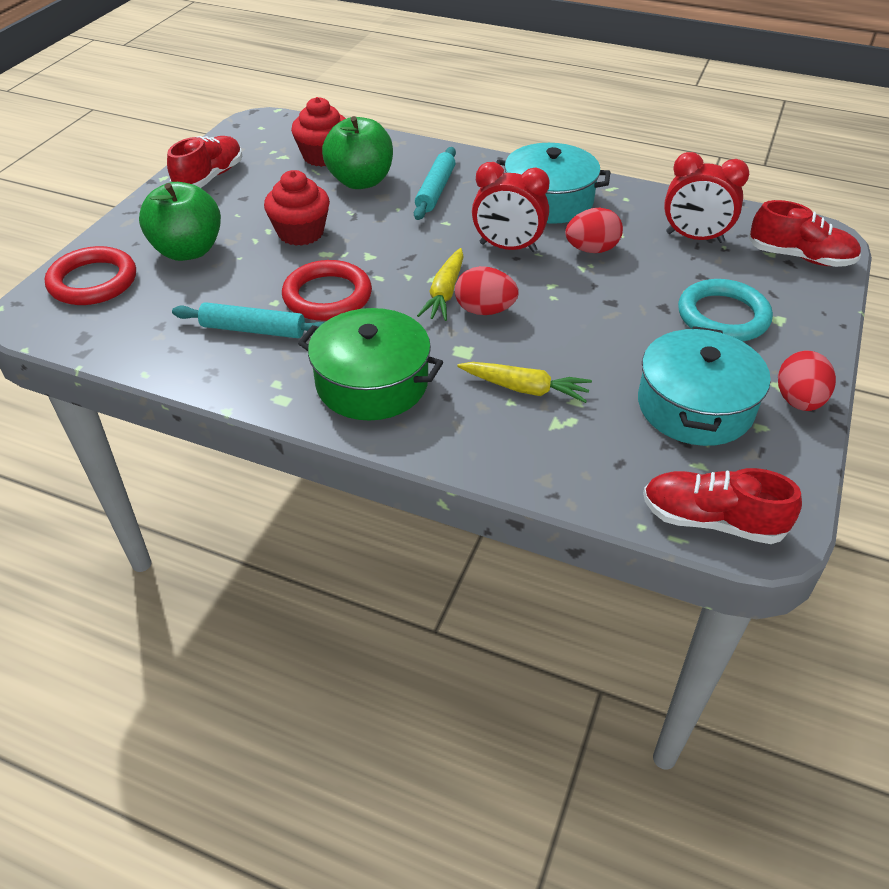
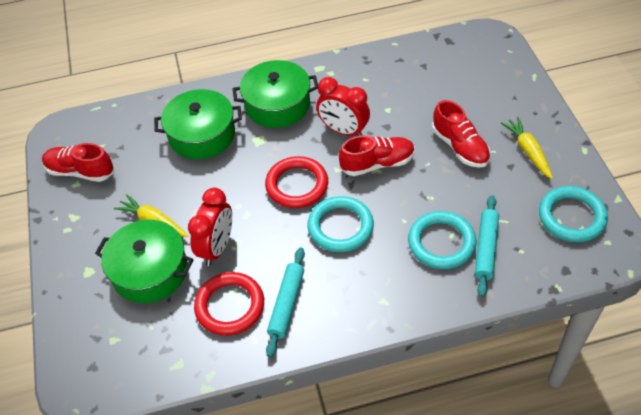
green apple: 2 -> 0
green pot: 1 -> 3
red cupcake: 2 -> 0
red egg: 3 -> 0
turquoise pot: 2 -> 0
turquoise ring: 1 -> 3

